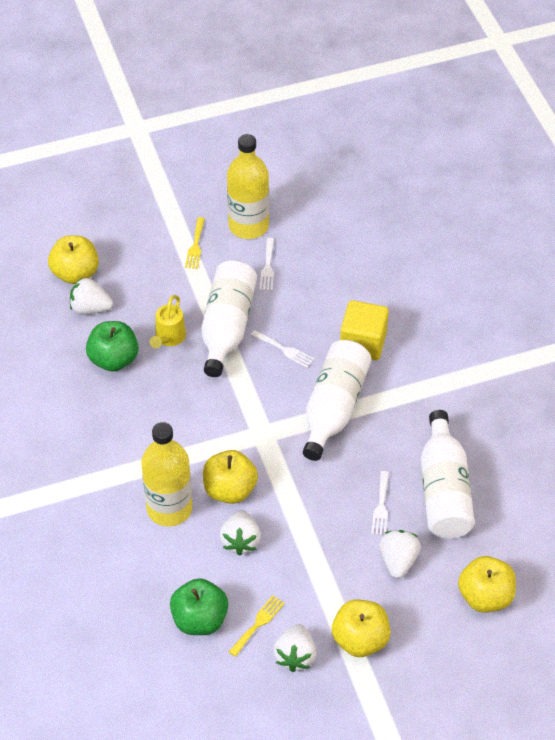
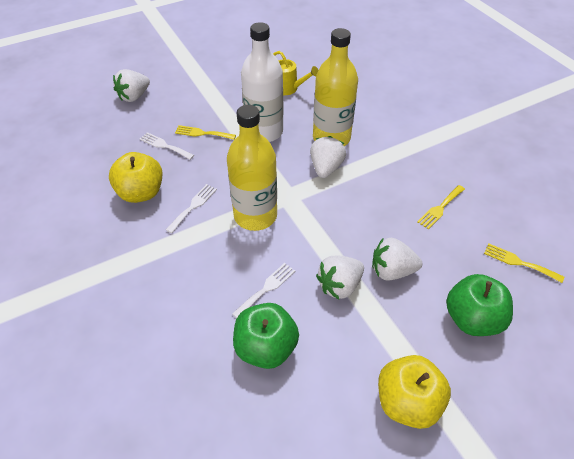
white bottle: 3 -> 1
yellow apple: 4 -> 2
yellow cube: 1 -> 0
yellow fork: 2 -> 3

